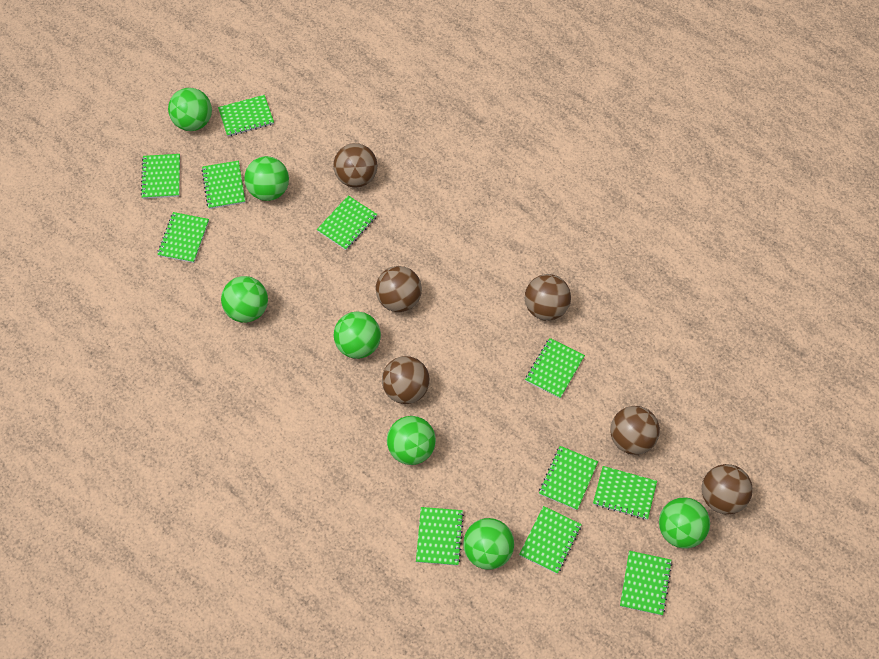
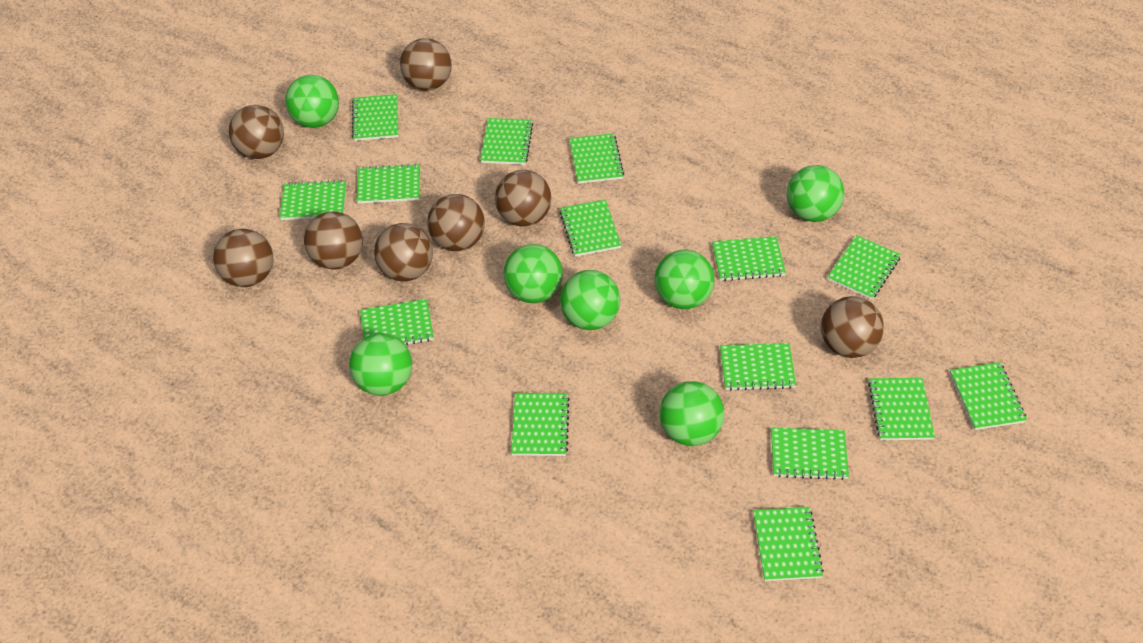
brown ball: 6 -> 8
green notebook: 11 -> 15

